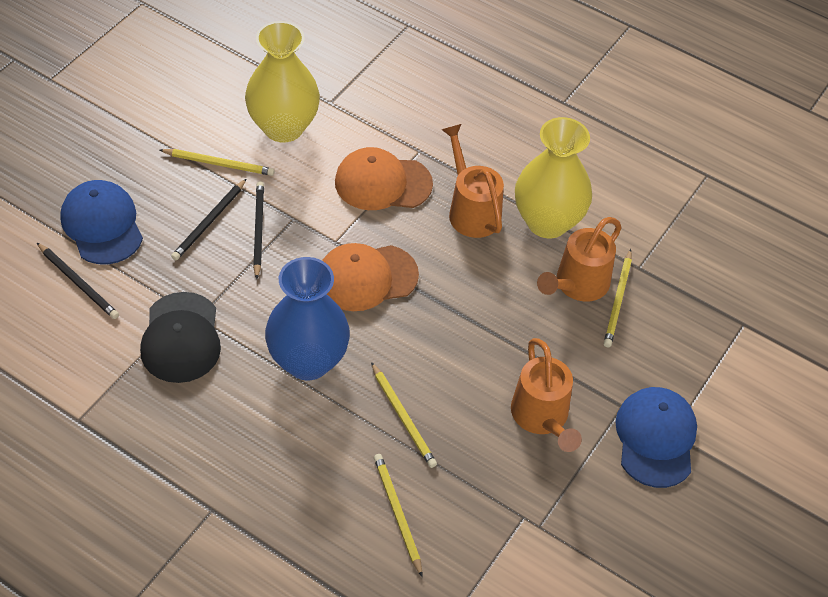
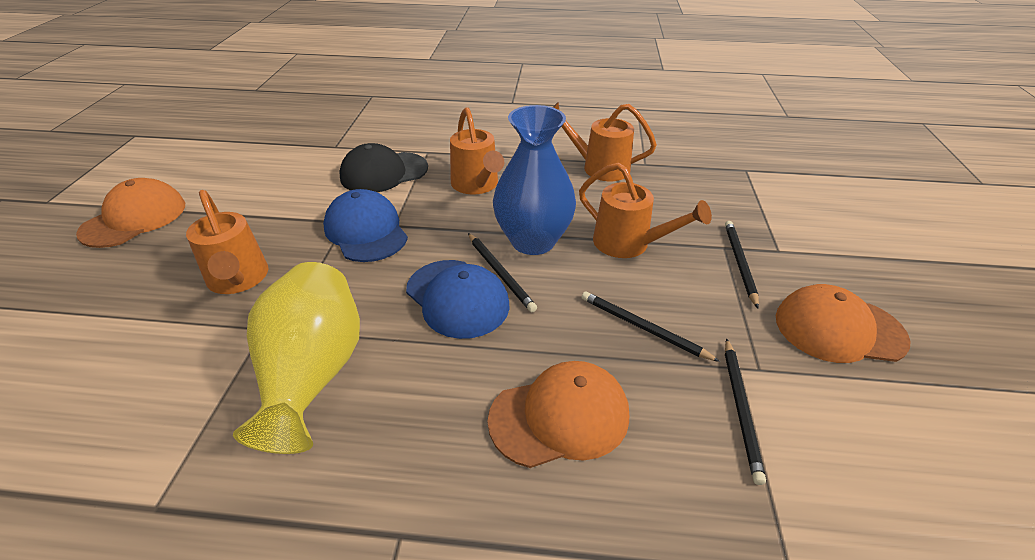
black pencil: 3 -> 4
orange cap: 2 -> 3
orange watering can: 3 -> 4
yellow pencil: 4 -> 0
yellow vase: 2 -> 1

